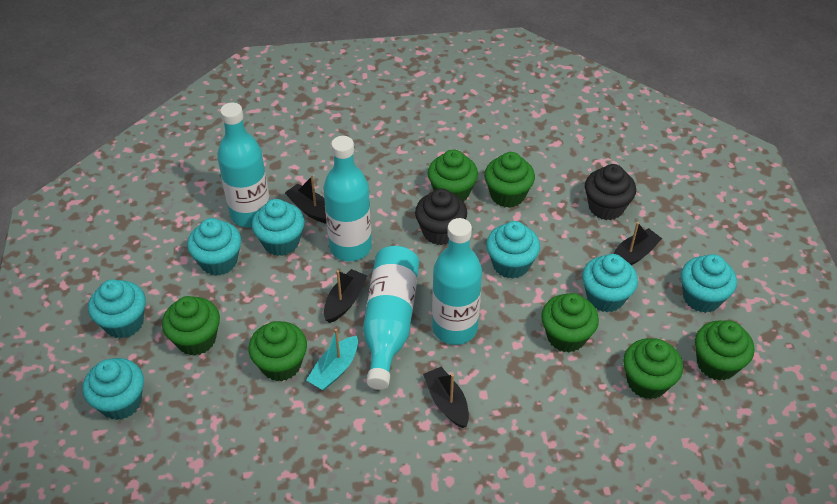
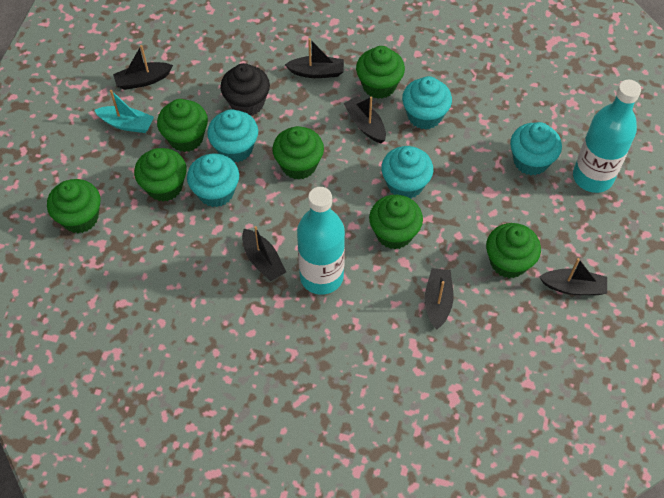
black boat: 4 -> 6
black cupcake: 2 -> 1
turquoise bottle: 4 -> 2
turquoise cupcake: 7 -> 5

